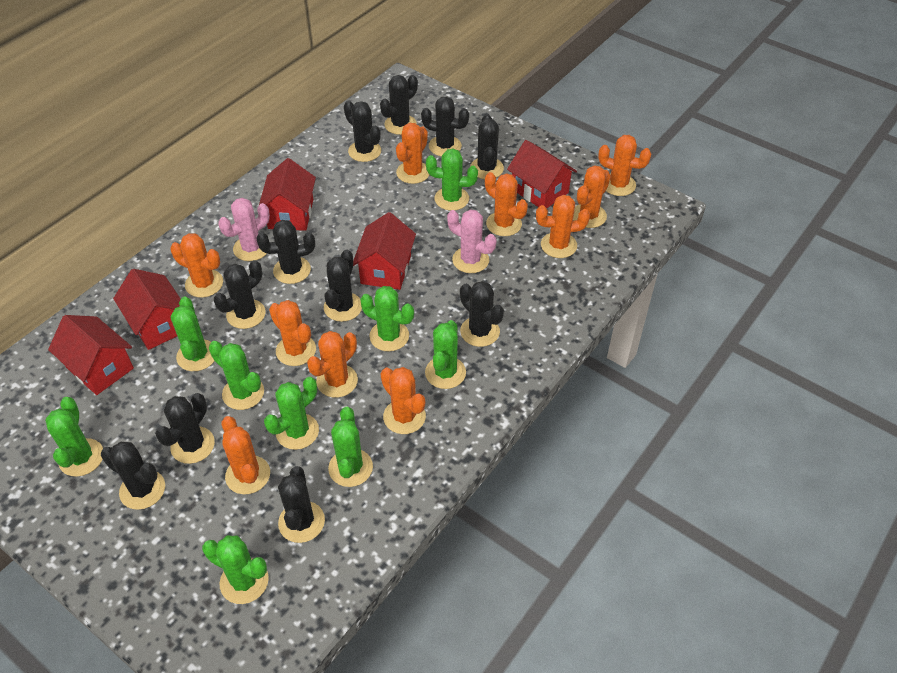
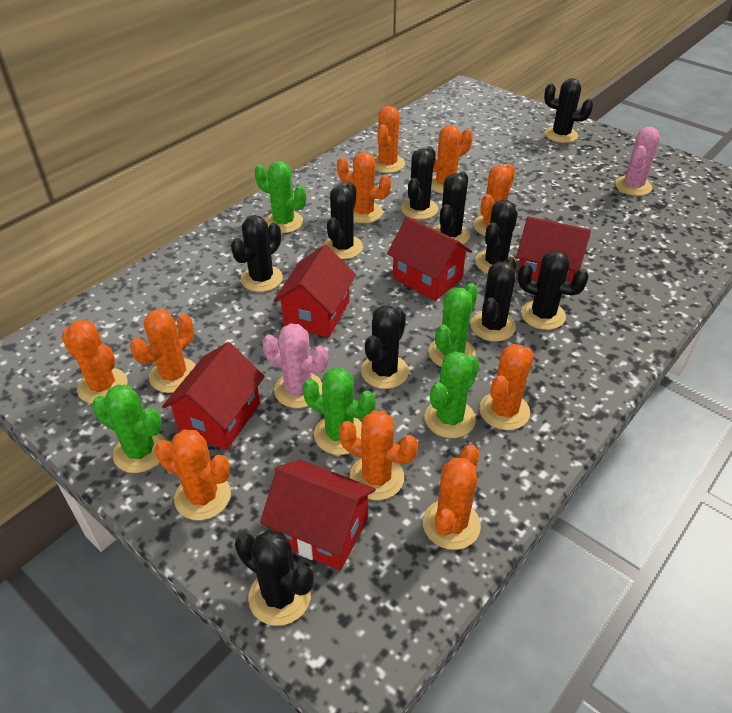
black cactus: 11 -> 10
green cactus: 9 -> 5

